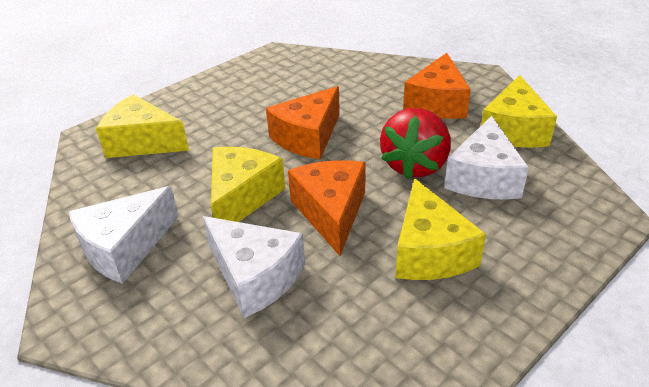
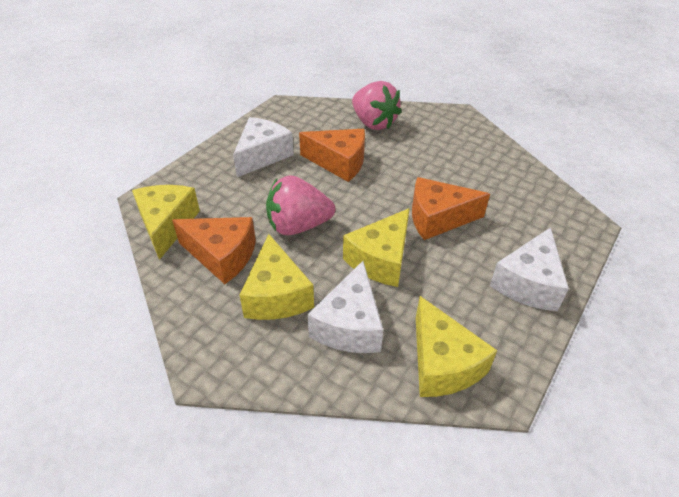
pink strawberry: 0 -> 2
red strawberry: 1 -> 0

